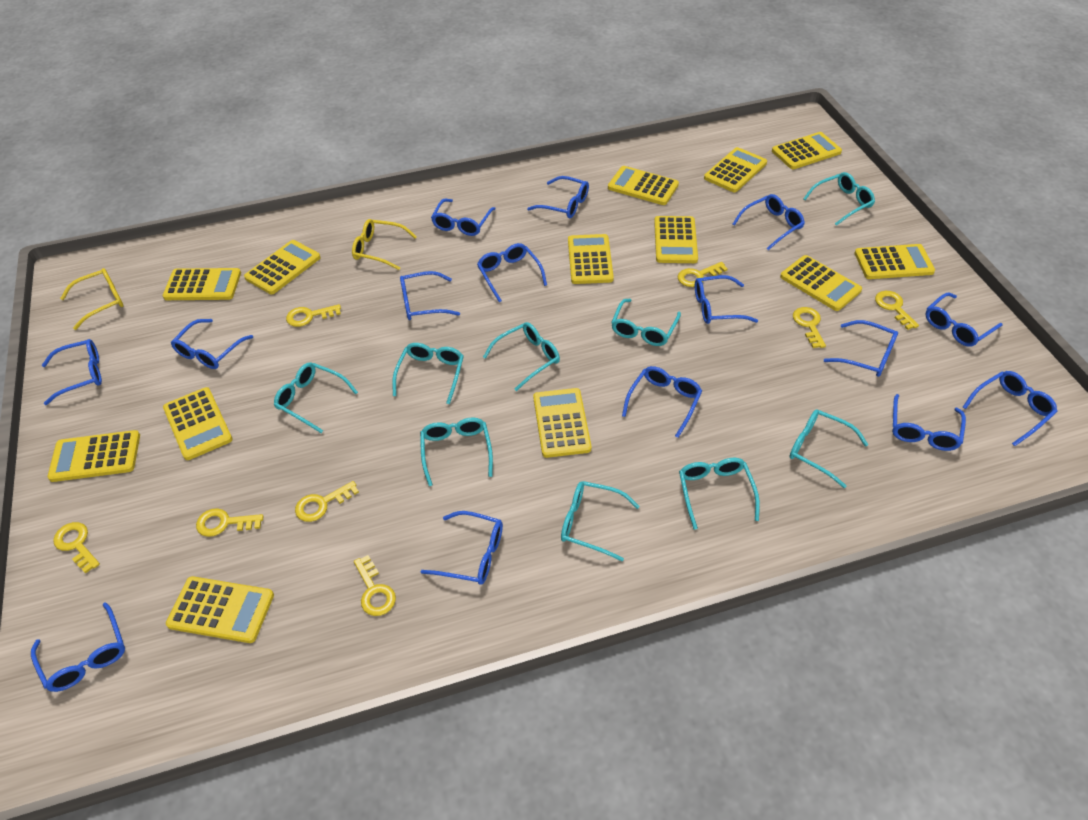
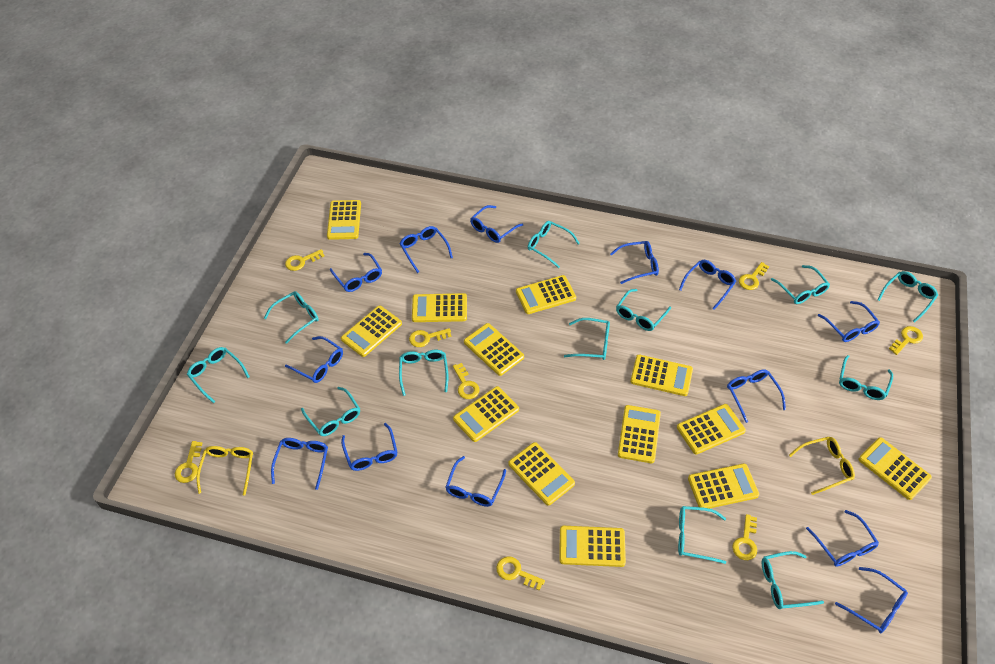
blue glasses: 15 -> 13
turquoise glasses: 9 -> 12

